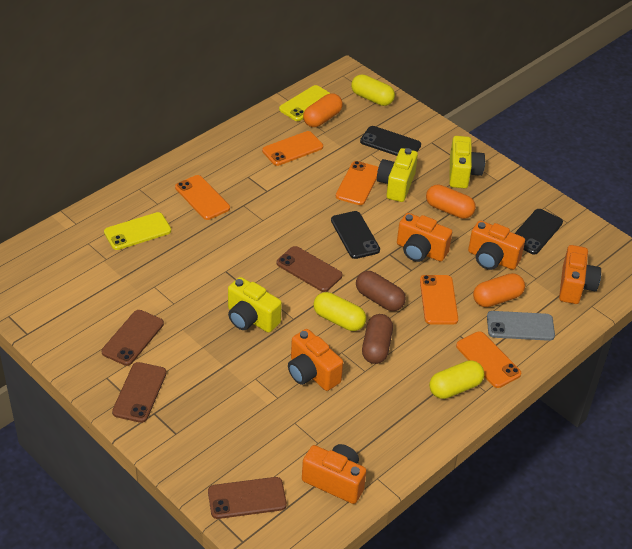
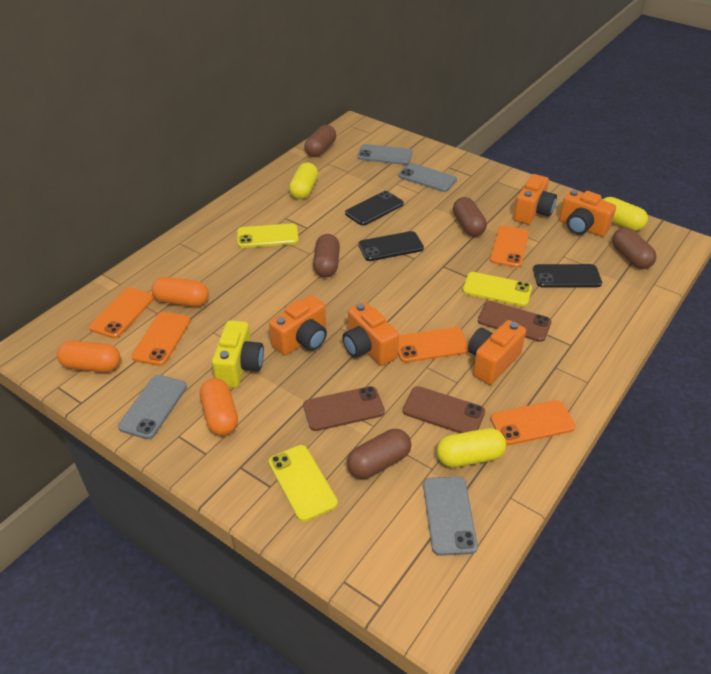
brown capsule: 2 -> 5
brown phone: 4 -> 3
grey phone: 1 -> 4
yellow camera: 3 -> 1
yellow phone: 2 -> 3

